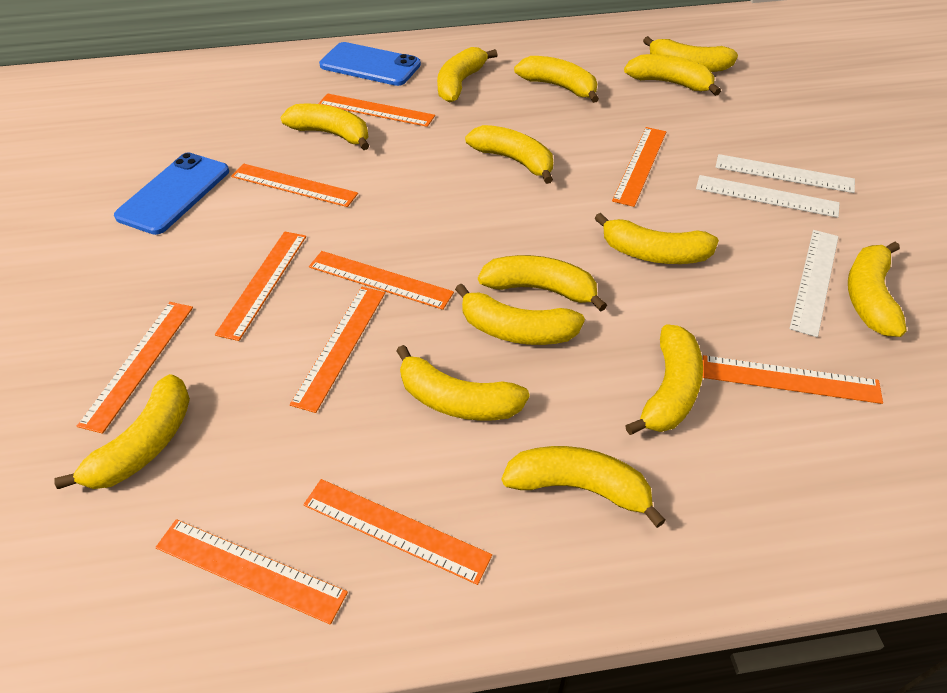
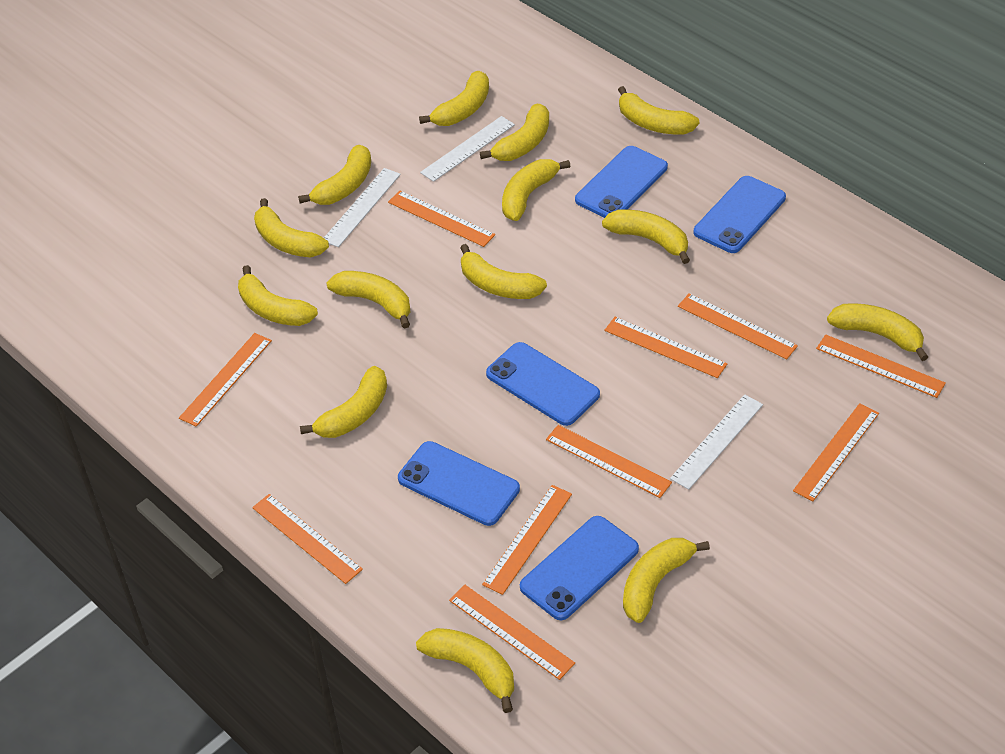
blue phone: 2 -> 5

